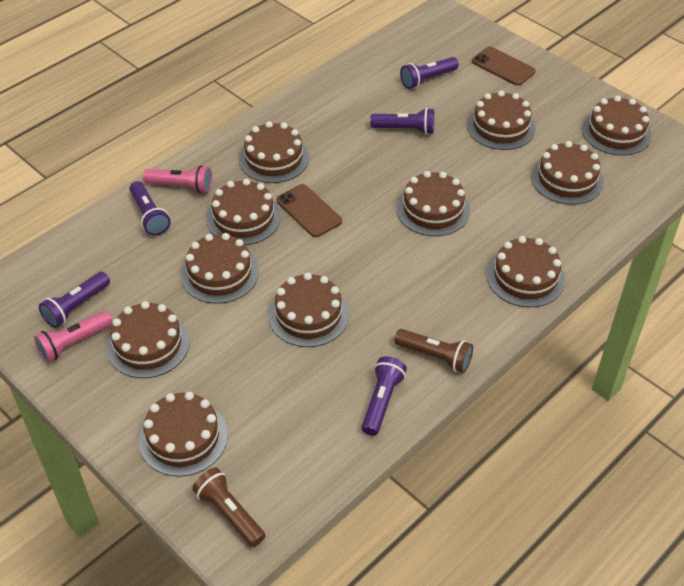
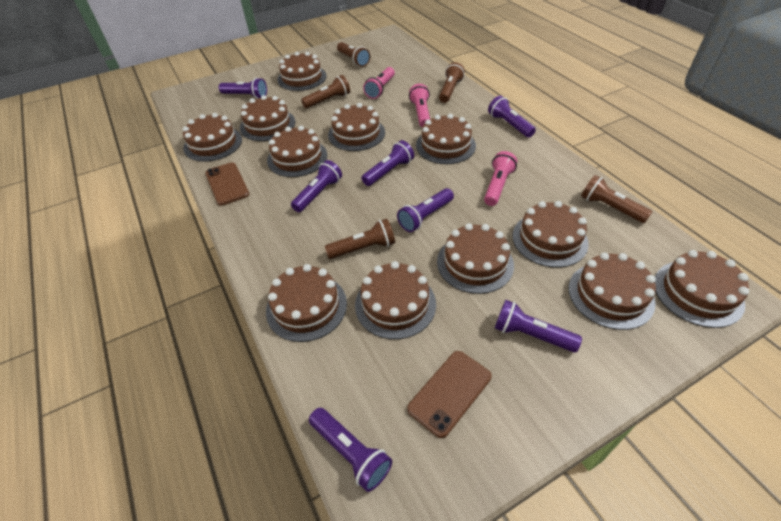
brown cake: 11 -> 12
brown flashlight: 2 -> 5
pink flashlight: 2 -> 3
purple flashlight: 5 -> 7

